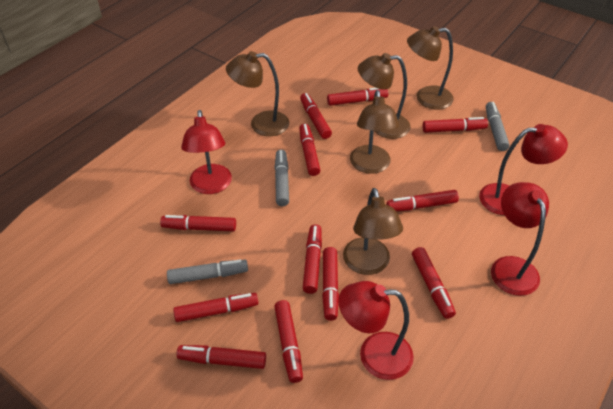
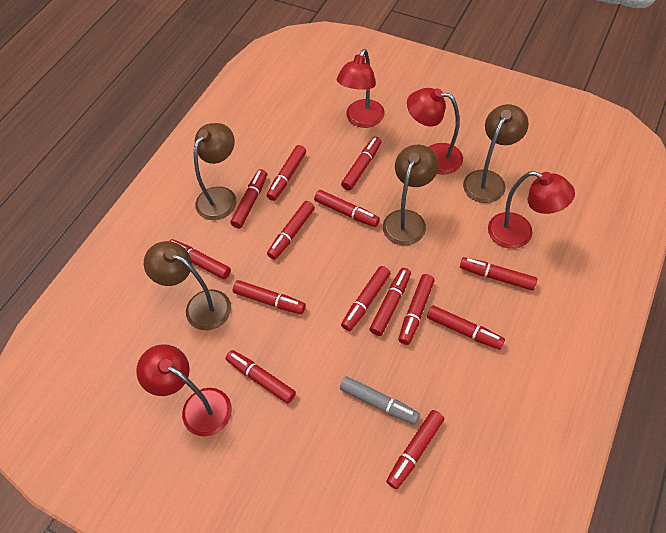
brown lamp: 5 -> 4
grey marker: 3 -> 1
red marker: 12 -> 14

